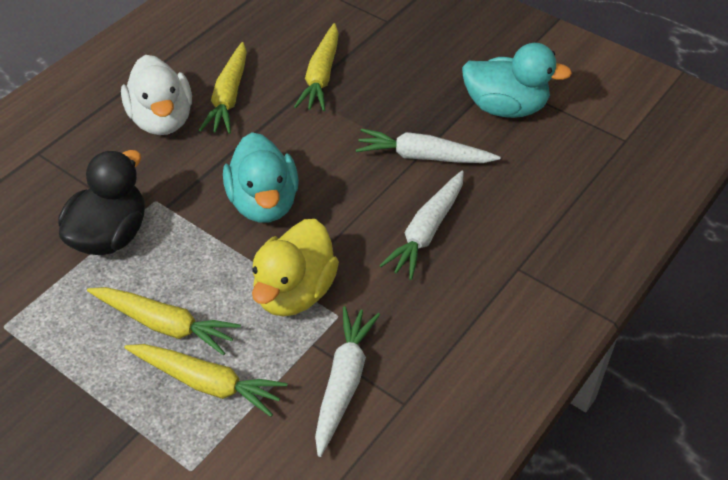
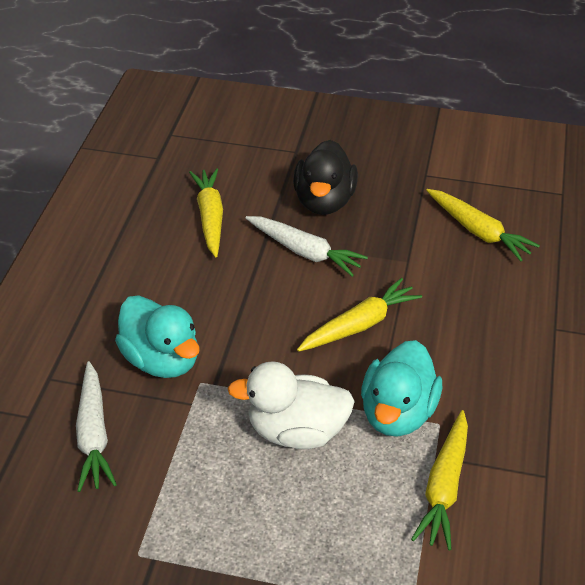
white carrot: 3 -> 2
yellow duck: 1 -> 0

